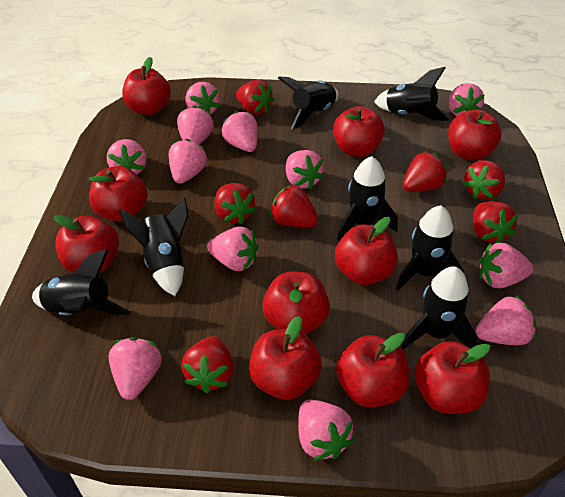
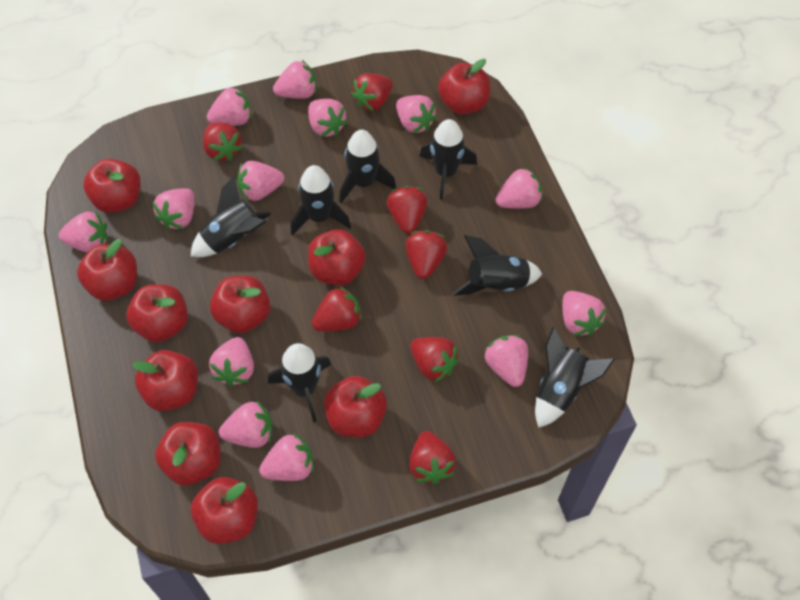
pink strawberry: 12 -> 13

